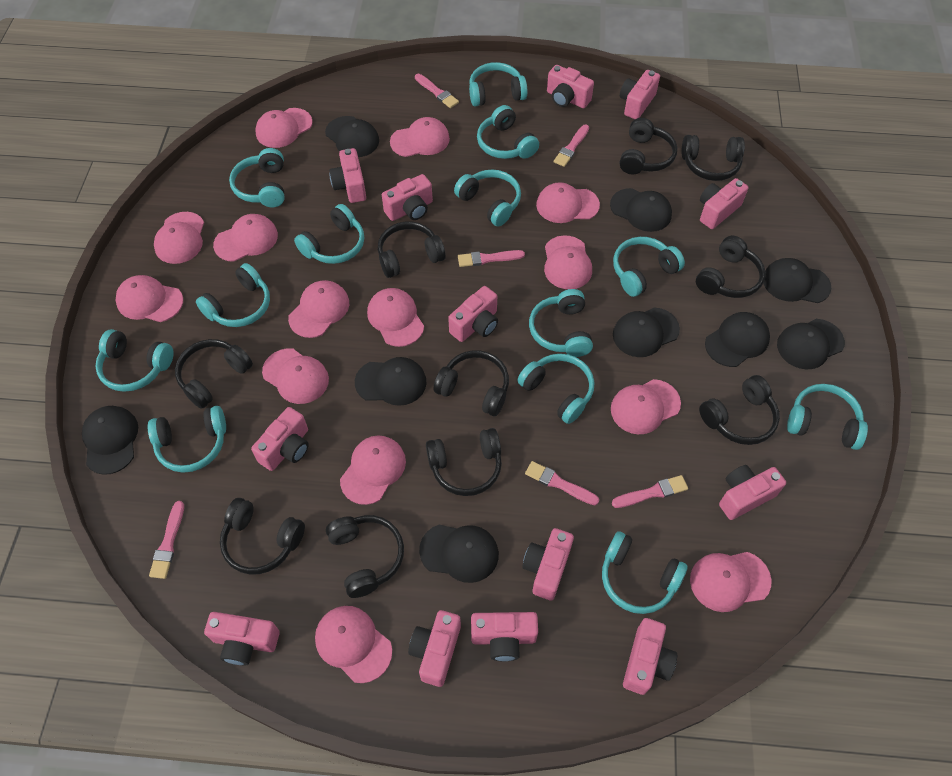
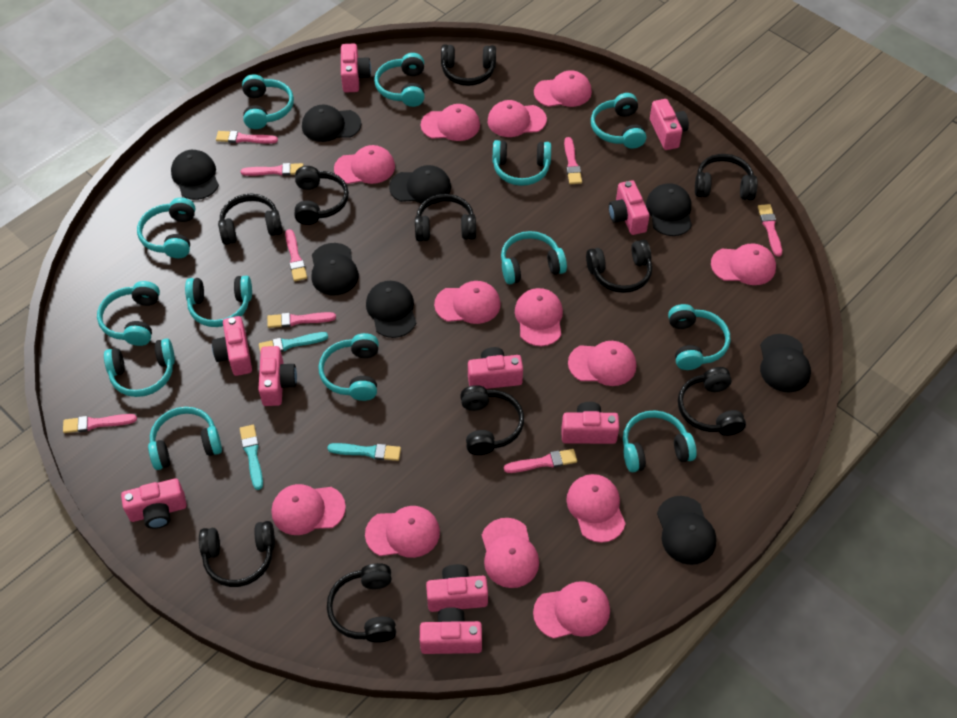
black cap: 9 -> 8
pink brush: 6 -> 8
pink camera: 13 -> 10
pink cap: 14 -> 13
turquoise brush: 0 -> 3

